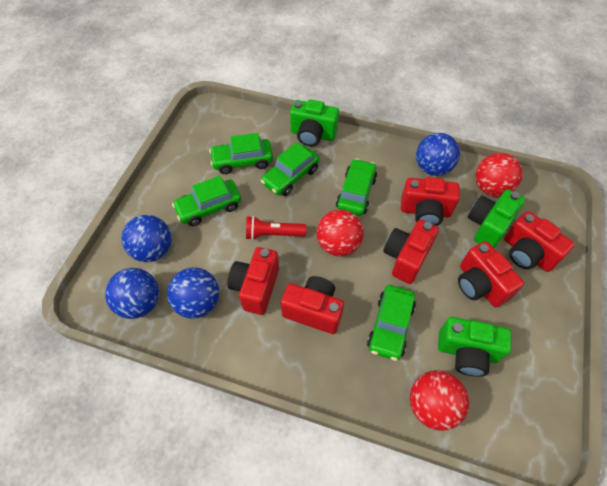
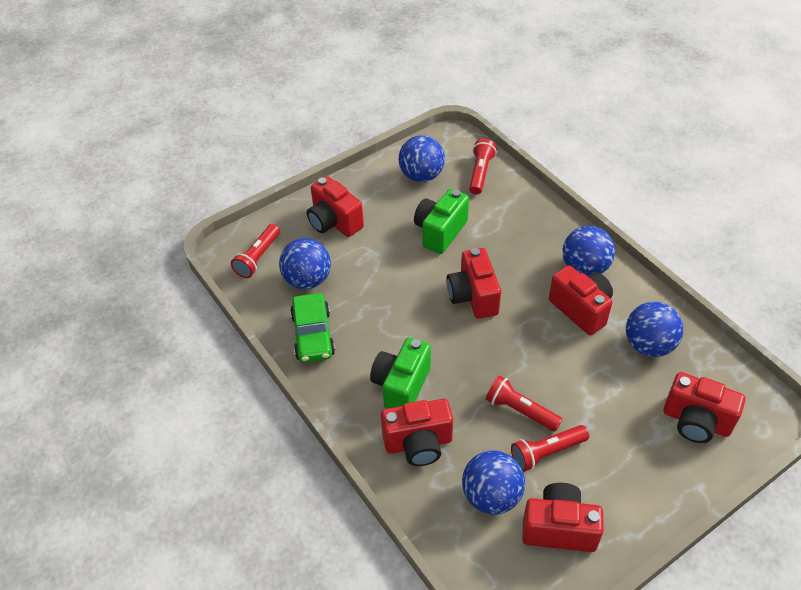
blue ball: 4 -> 5
green camera: 3 -> 2
green car: 5 -> 1
red ball: 3 -> 0
red flashlight: 1 -> 4

